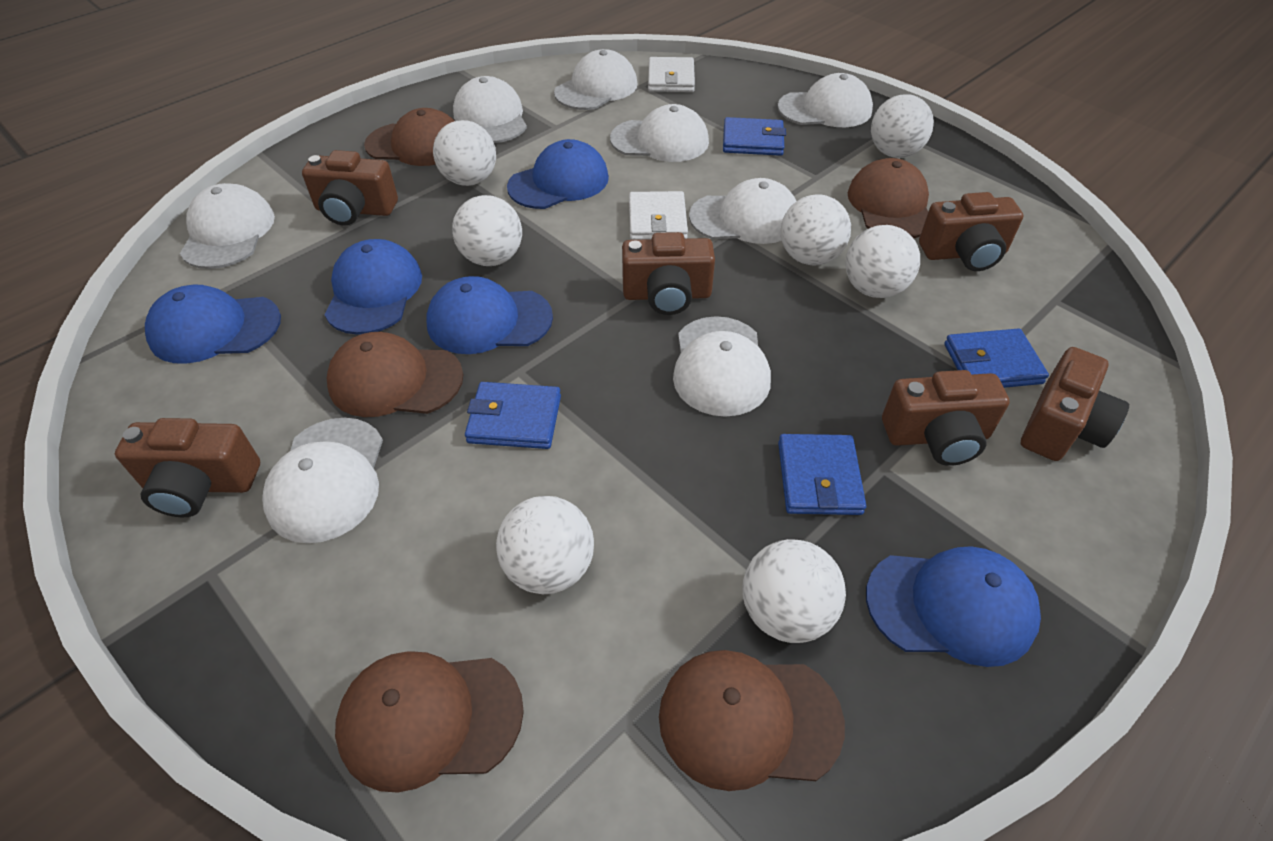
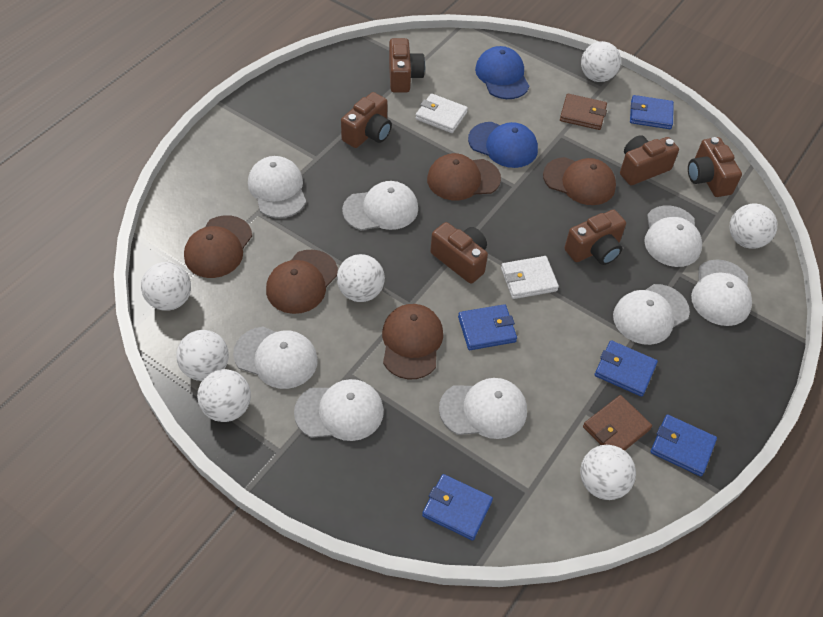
blue cap: 5 -> 2
blue wallet: 4 -> 5
brown wallet: 0 -> 2

